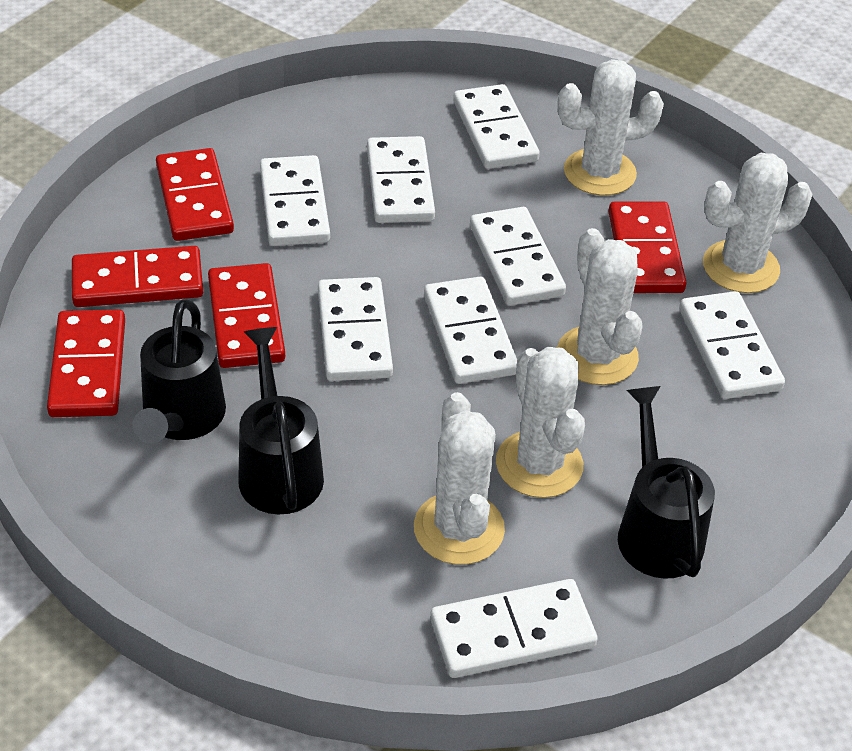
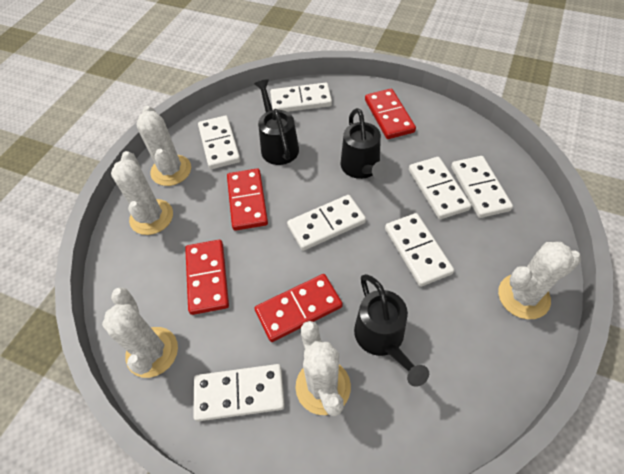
red domino: 5 -> 4
white domino: 8 -> 7

